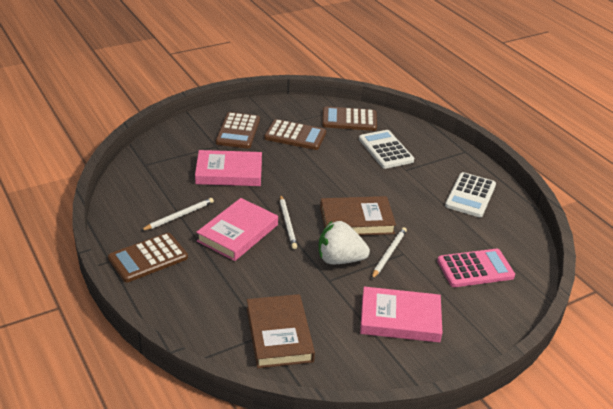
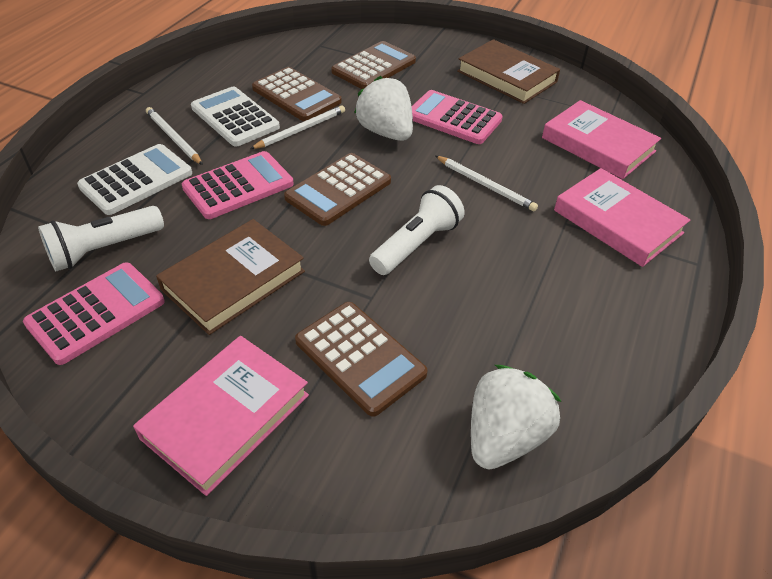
pink calculator: 1 -> 3
white flashlight: 0 -> 2
white strawberry: 1 -> 2

